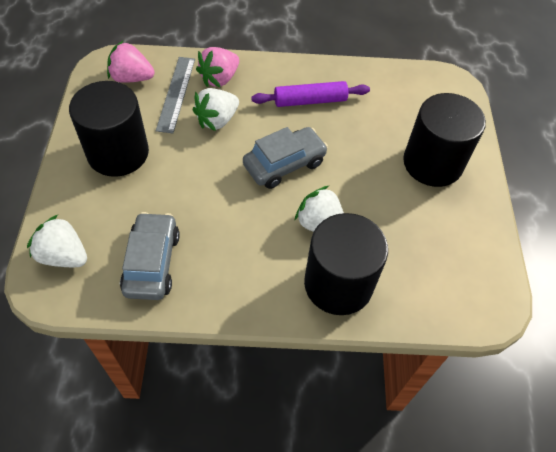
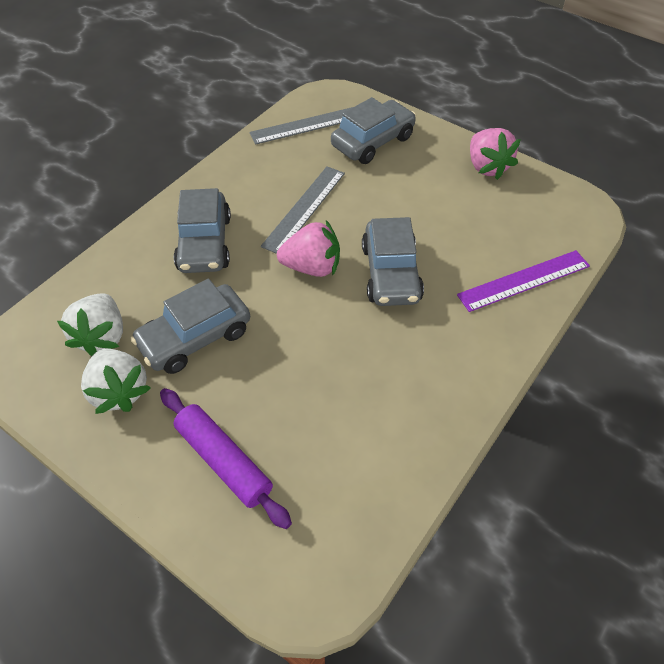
black cylinder: 3 -> 0
grey car: 2 -> 4
grey ruler: 1 -> 2
purple ruler: 0 -> 1
white strawberry: 3 -> 2

